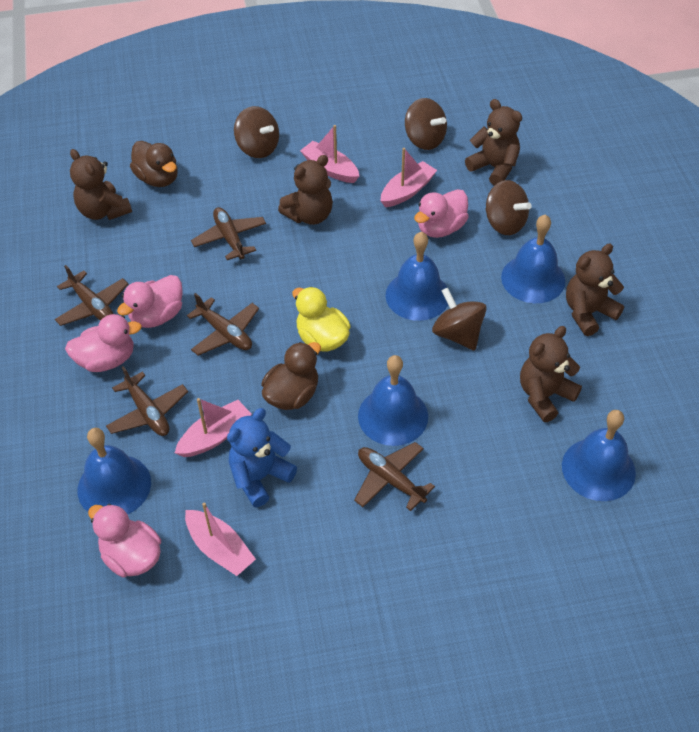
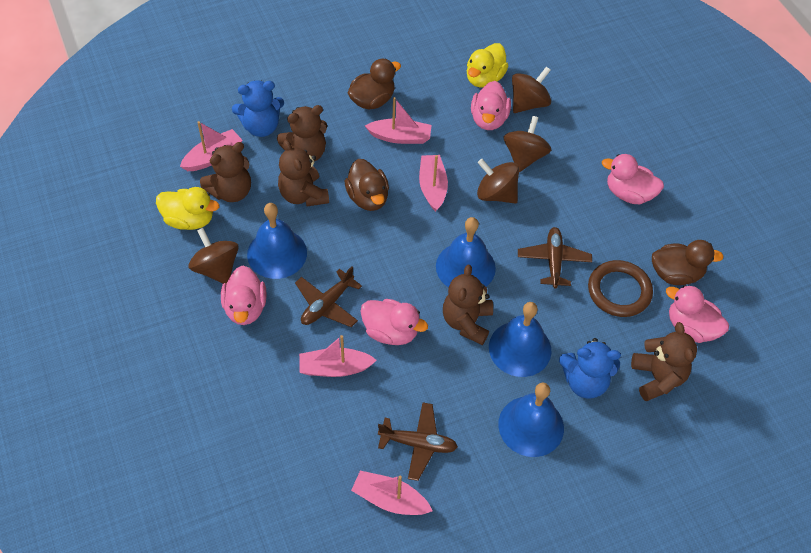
blue bell: 5 -> 4
blue teddy bear: 1 -> 2
brown duck: 2 -> 3
brown plane: 5 -> 3
brown ring: 0 -> 1
pink boat: 4 -> 5
pink duck: 4 -> 5
yellow duck: 1 -> 2

